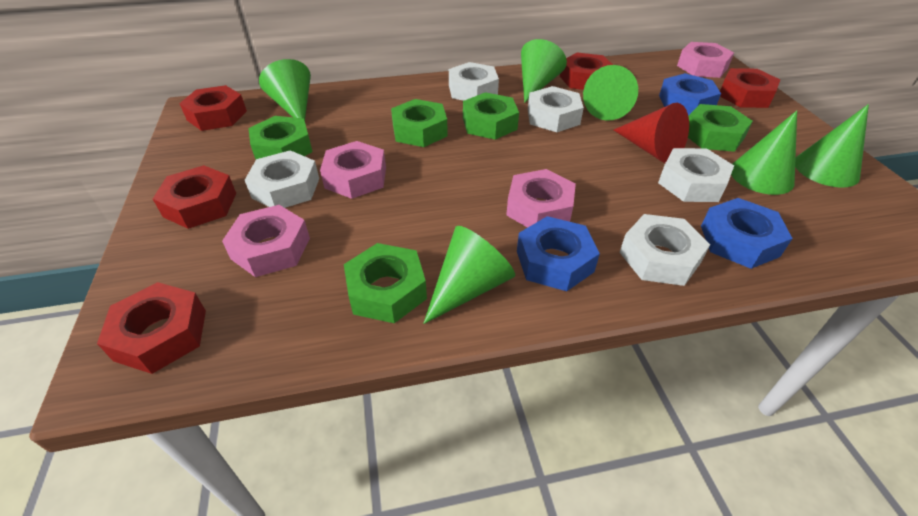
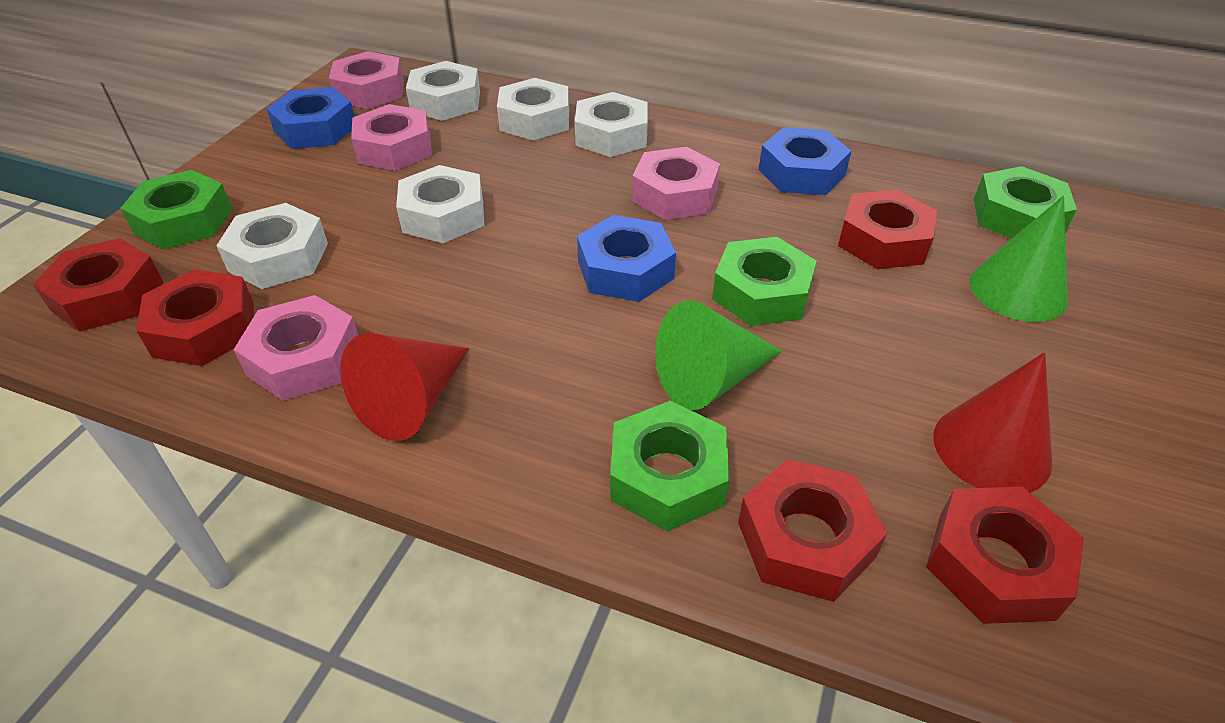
green cone: 6 -> 2
green nut: 5 -> 4
red cone: 1 -> 2

